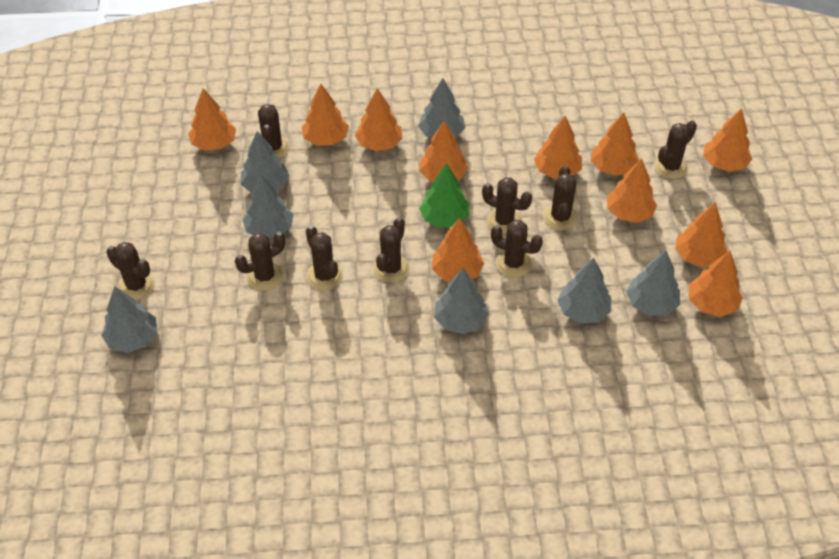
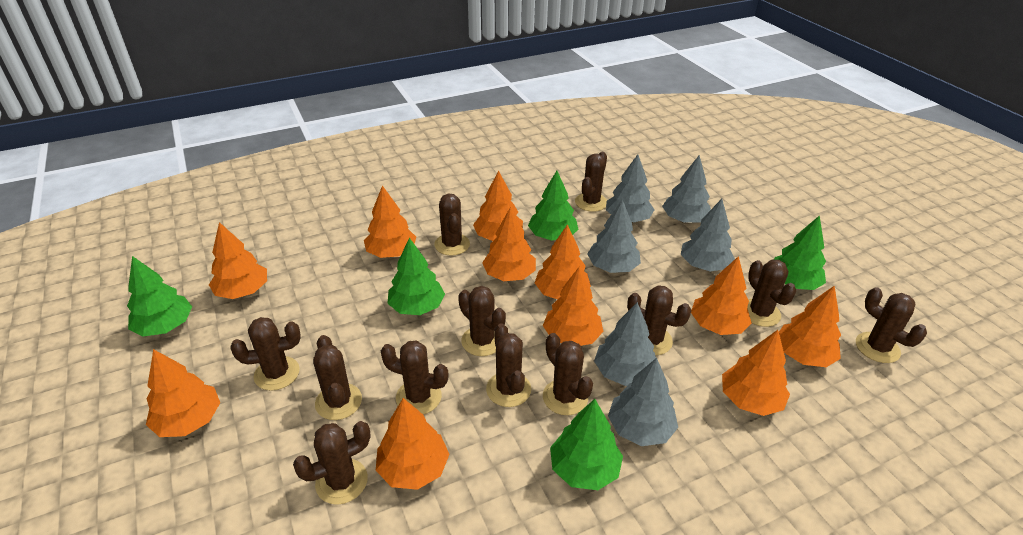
brown cactus: 9 -> 12
green tree: 1 -> 5
grey tree: 7 -> 6

